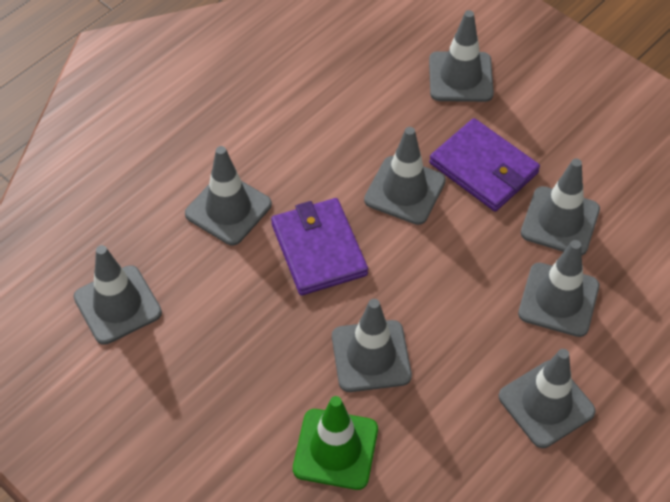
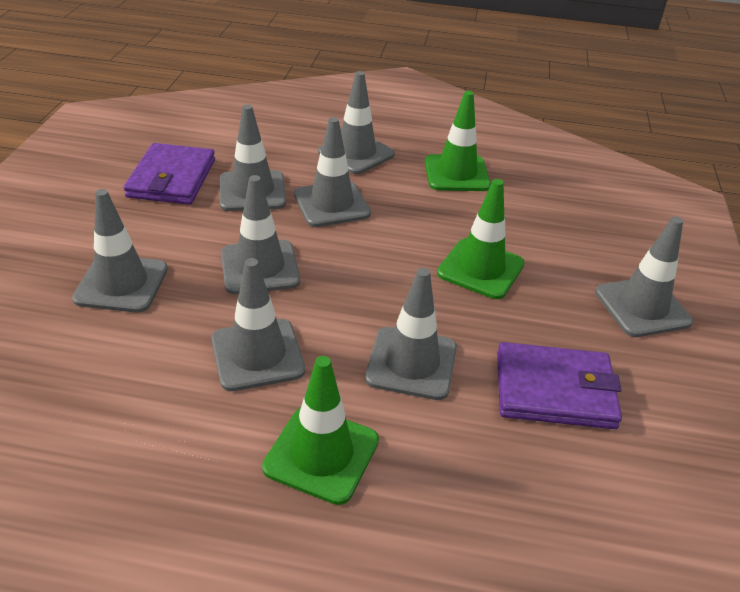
green traffic cone: 1 -> 3

